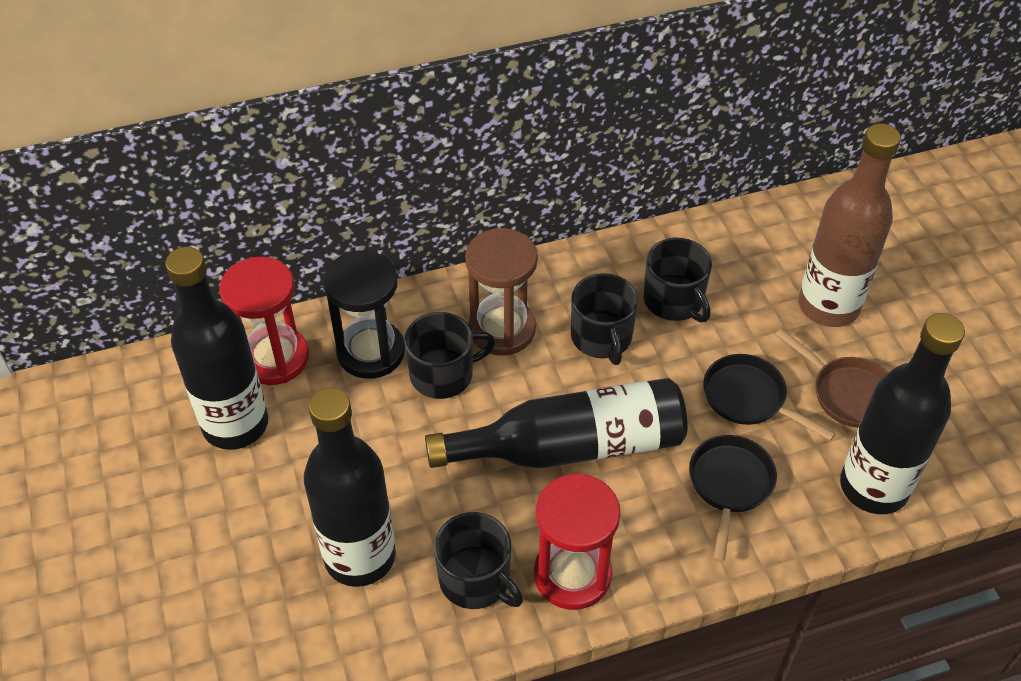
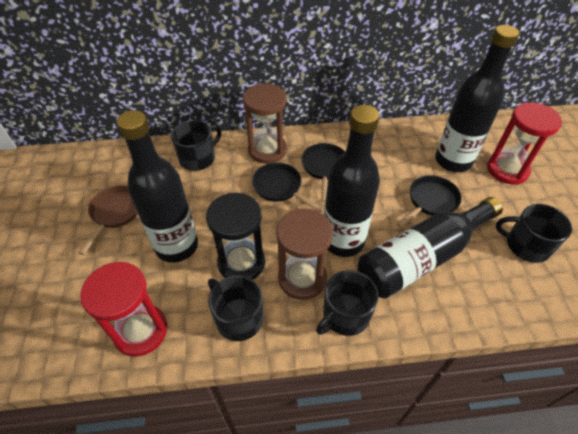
black pan: 2 -> 3
brown bottle: 1 -> 0
brown hourglass: 1 -> 2

